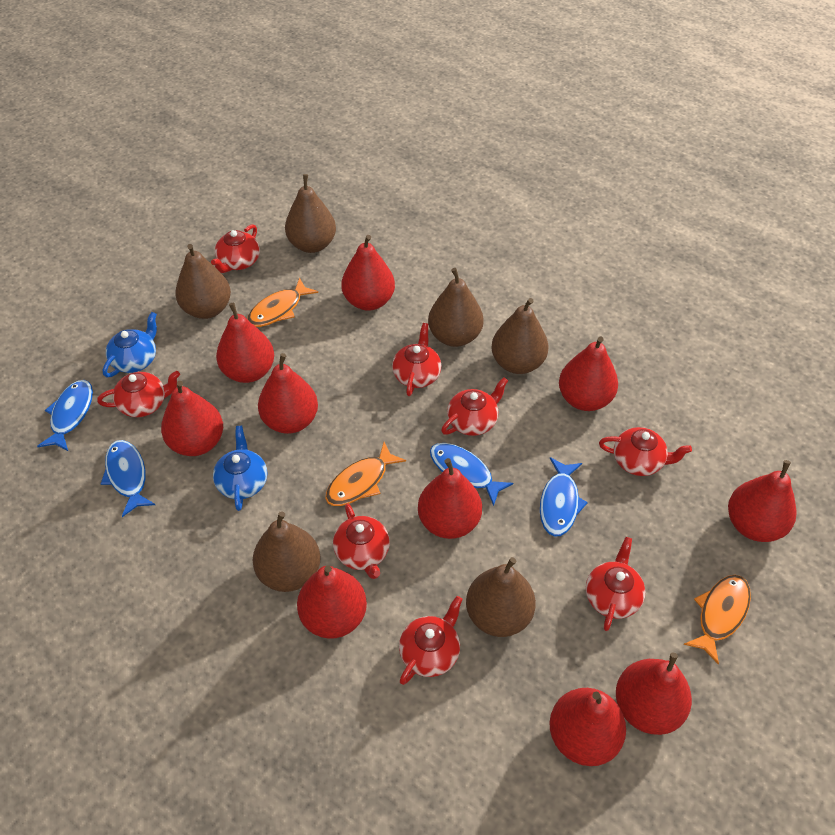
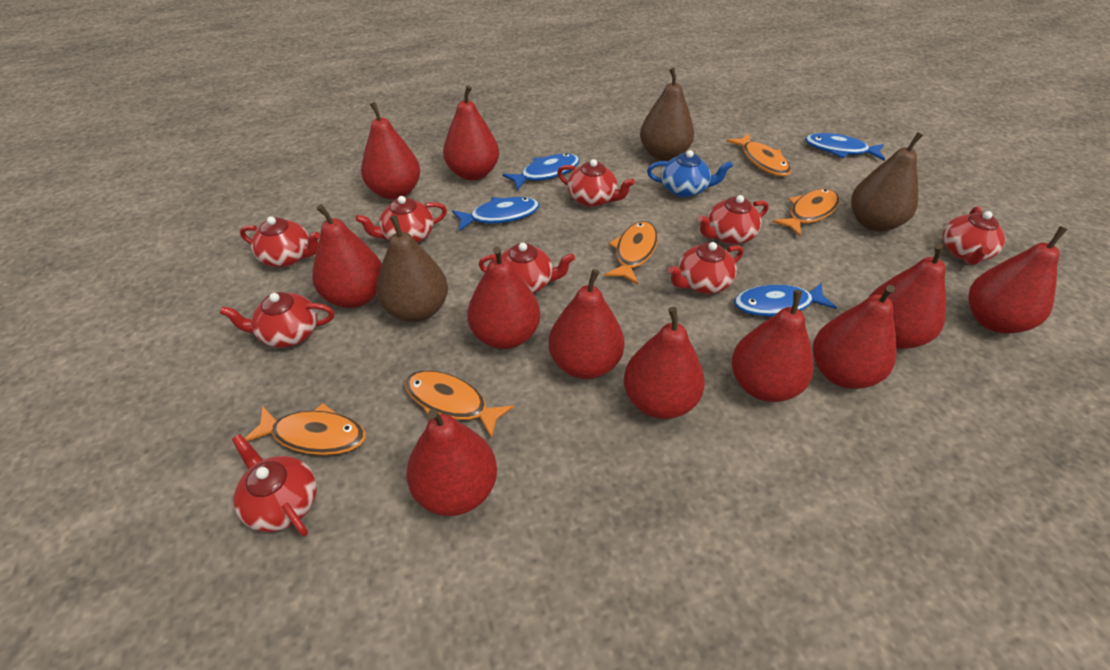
blue teapot: 2 -> 1
brown pear: 6 -> 3
orange fish: 3 -> 5
red pear: 10 -> 11
red teapot: 8 -> 9

